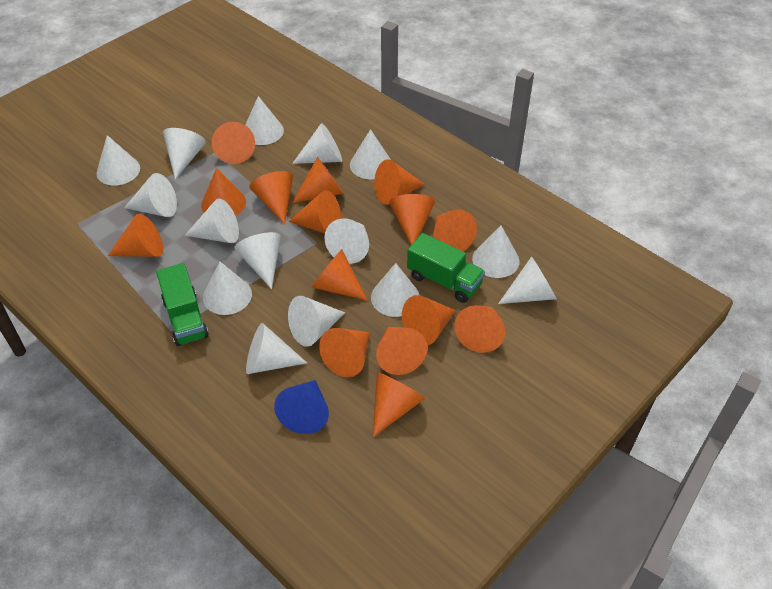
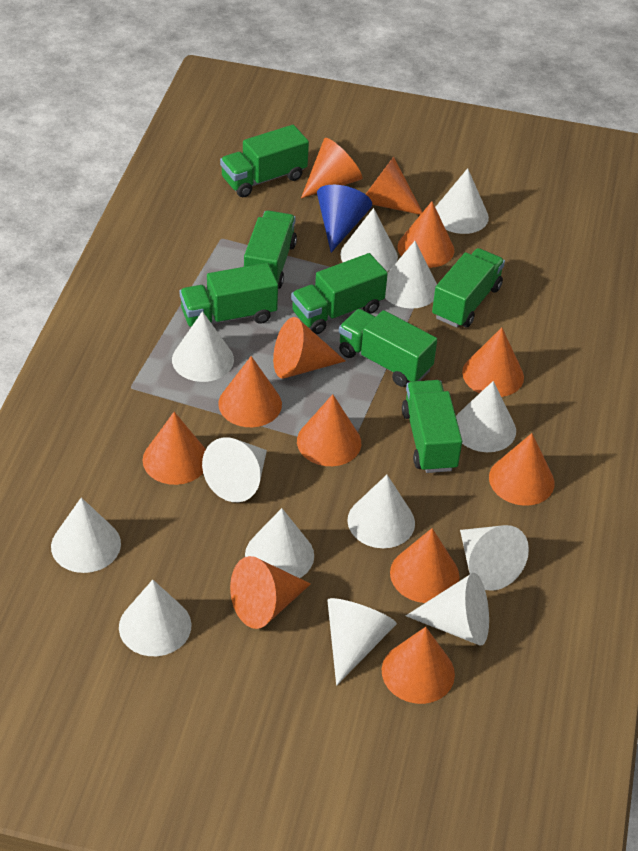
green truck: 2 -> 7
orange cone: 15 -> 12
white cone: 15 -> 13

